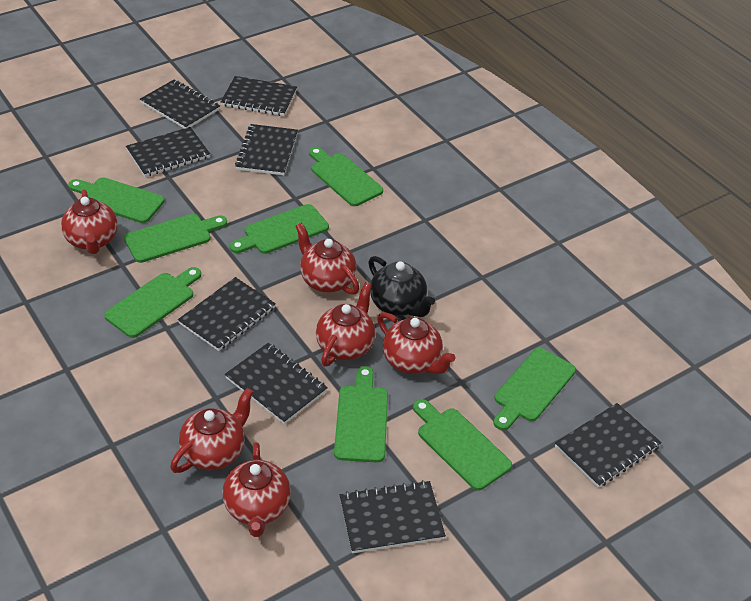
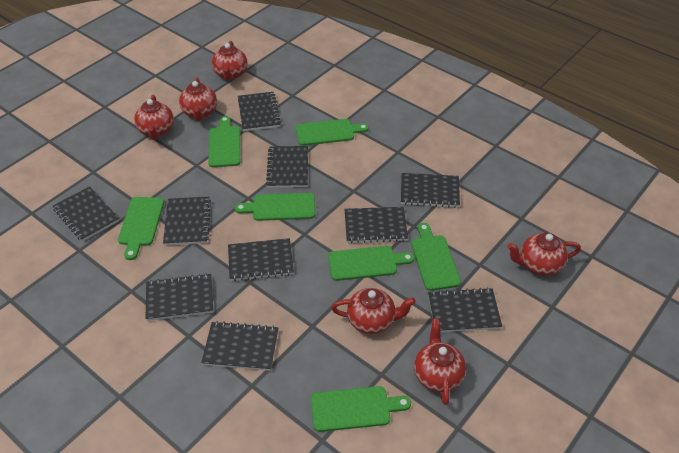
black notebook: 8 -> 10
black teapot: 1 -> 0
green cutting board: 8 -> 7

